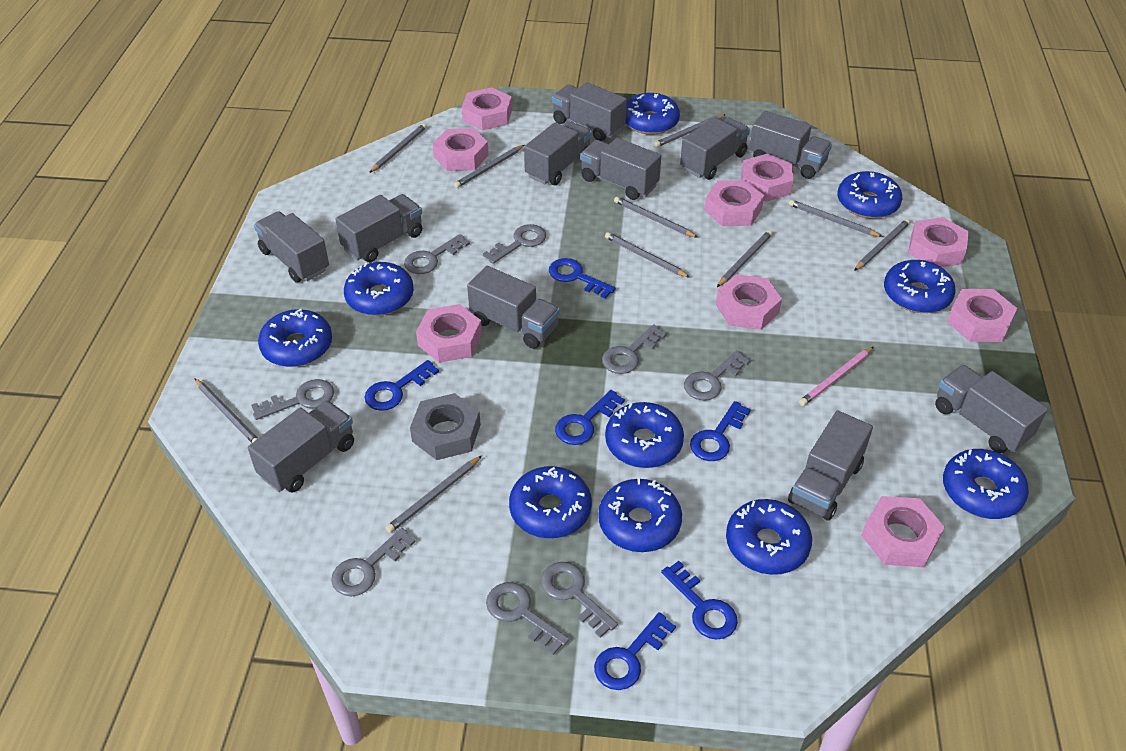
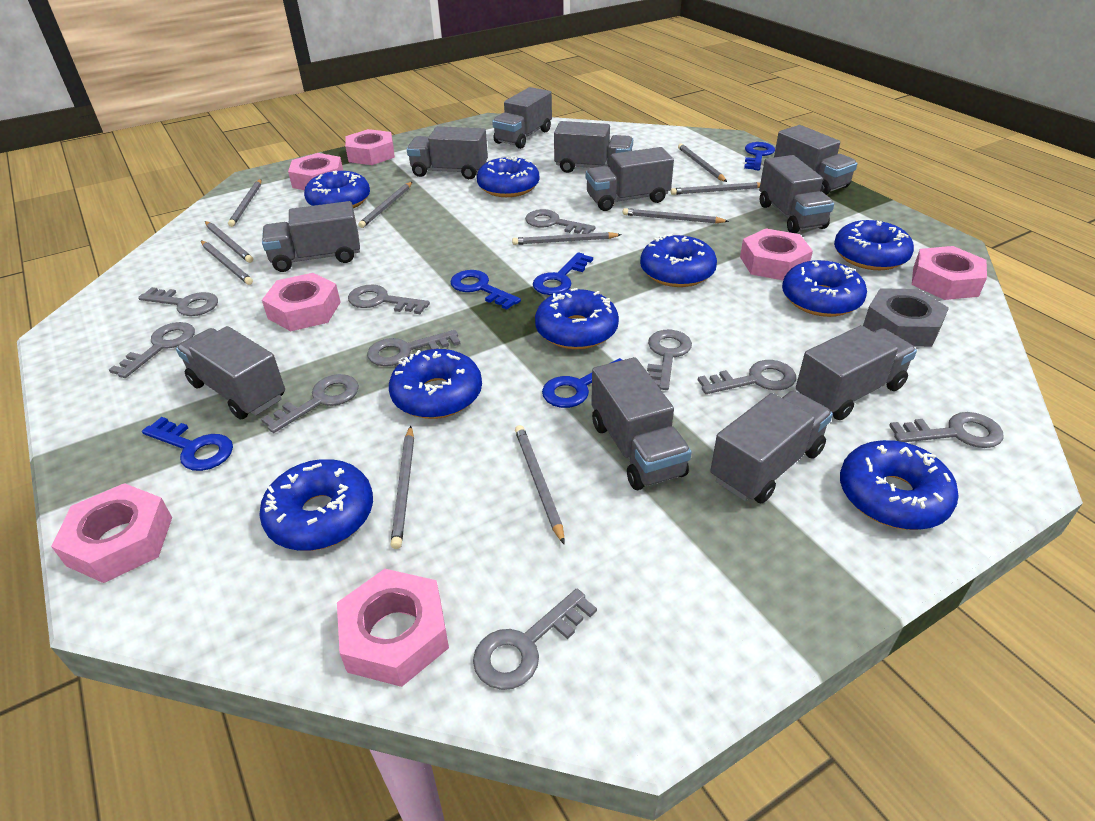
blue donut: 10 -> 9
blue key: 6 -> 5
grey key: 8 -> 10
pink nut: 9 -> 7
pink pencil: 1 -> 0

